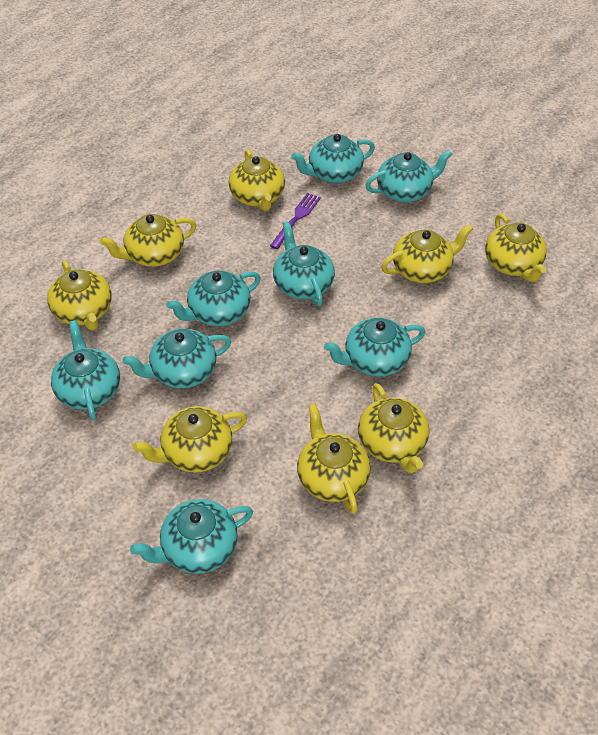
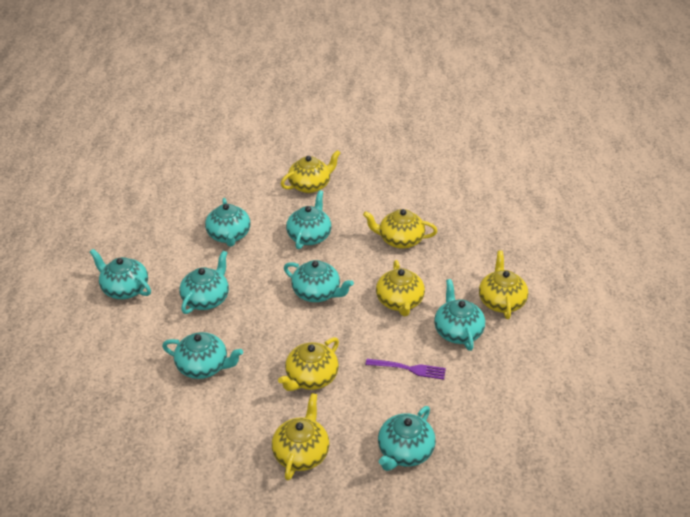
yellow teapot: 8 -> 6

